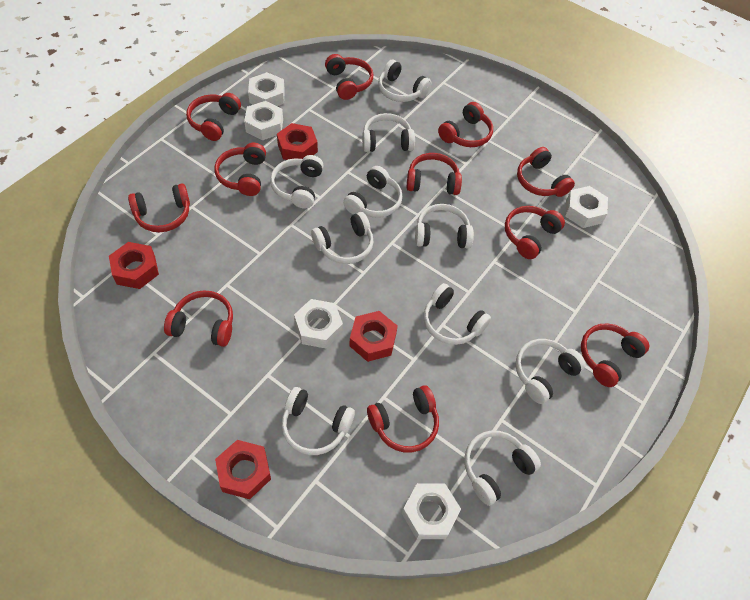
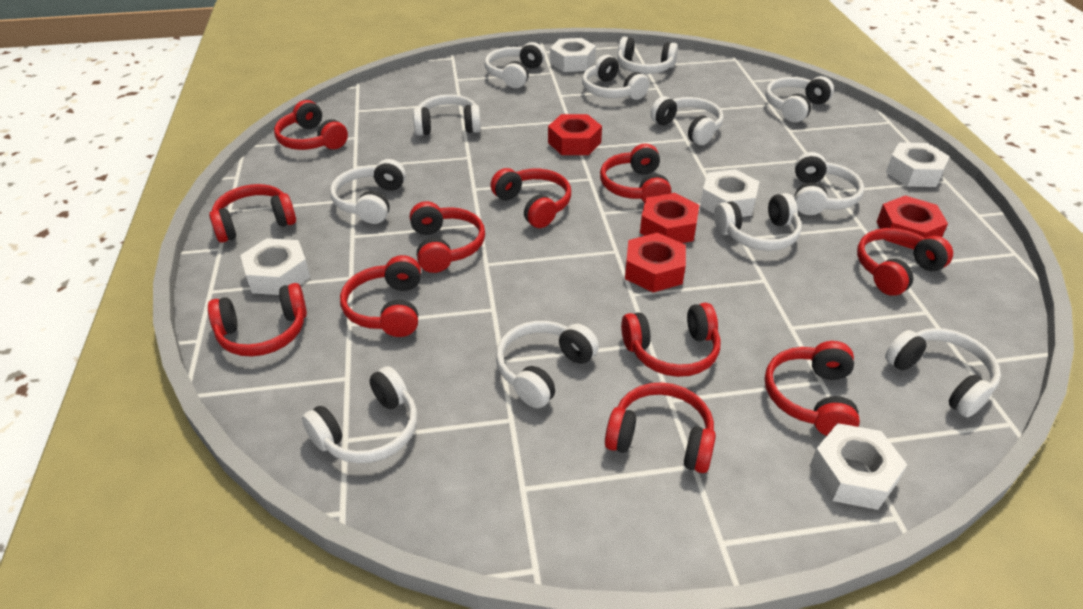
white headphones: 10 -> 12

